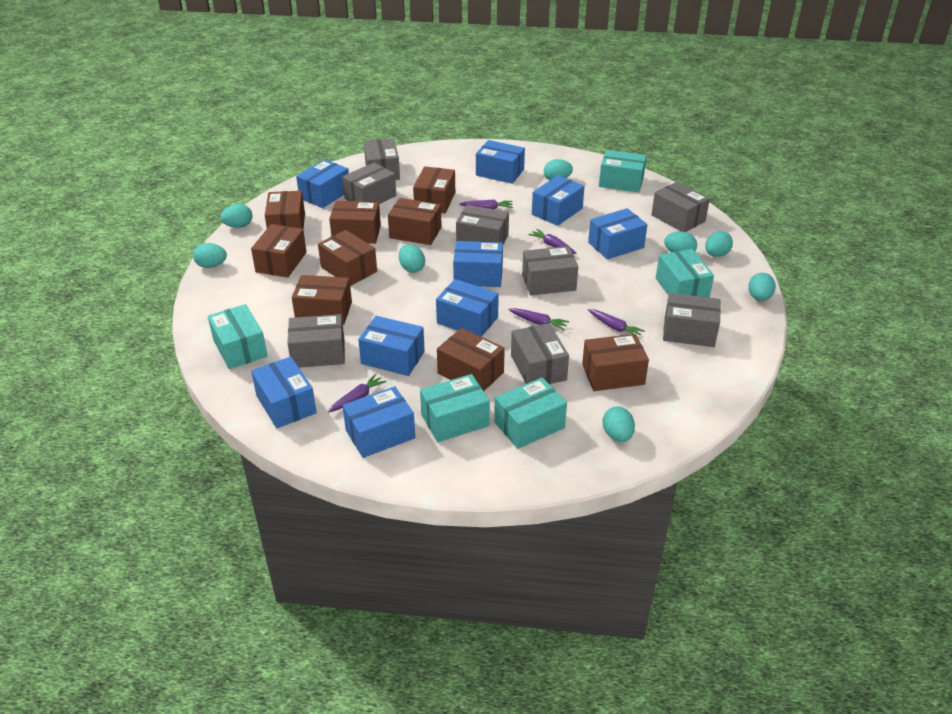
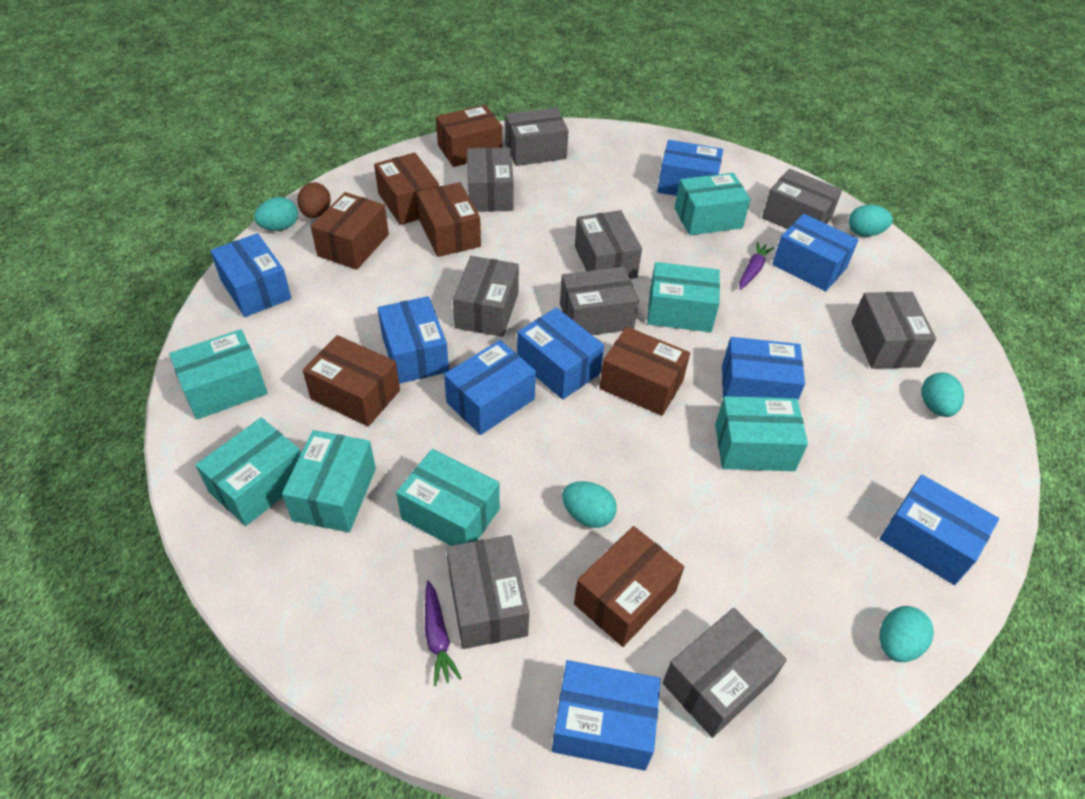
brown box: 9 -> 7
brown egg: 0 -> 1
grey box: 8 -> 9
purple carrot: 5 -> 2
turquoise box: 5 -> 7
turquoise egg: 8 -> 5

